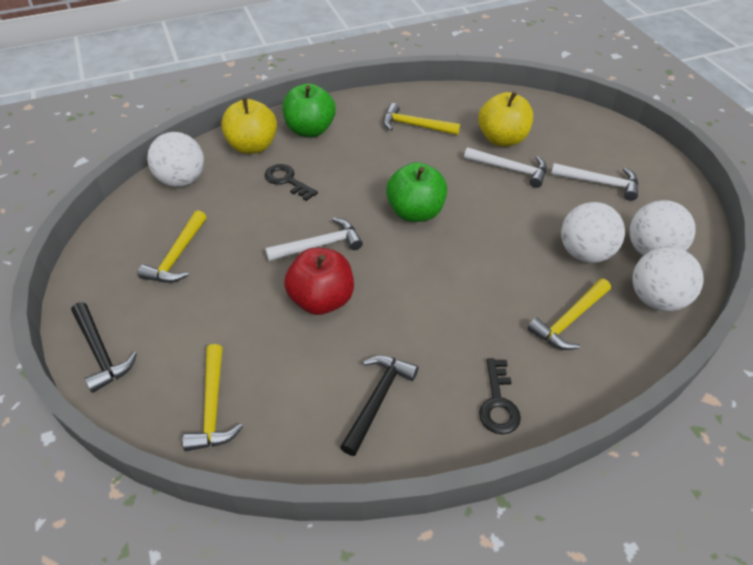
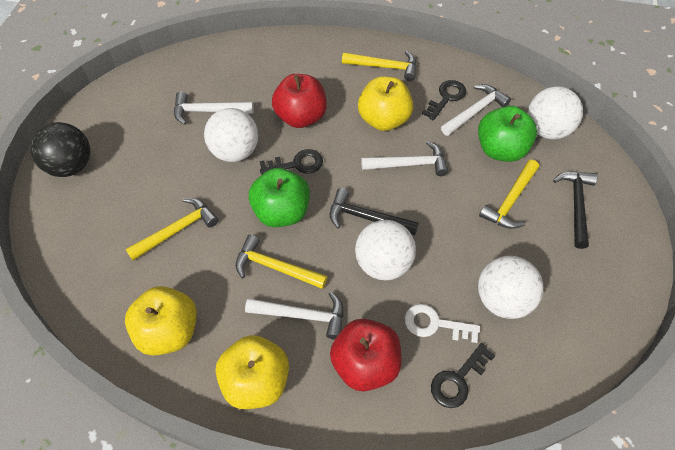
black ball: 0 -> 1
black key: 2 -> 3
red apple: 1 -> 2
white hammer: 3 -> 4
white key: 0 -> 1
yellow apple: 2 -> 3

